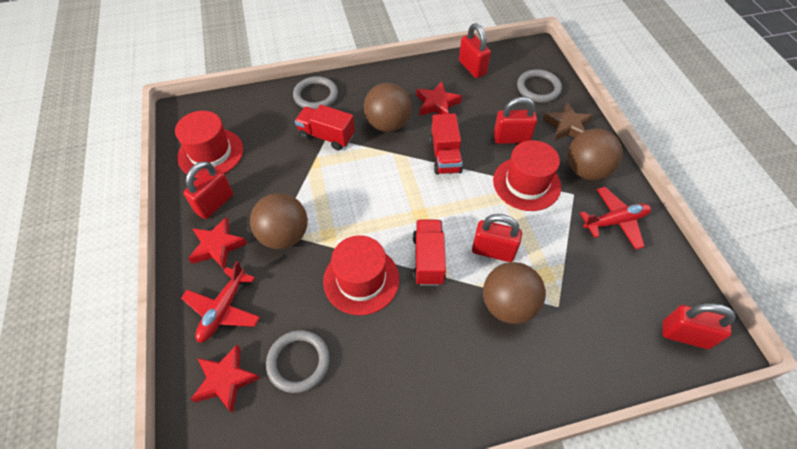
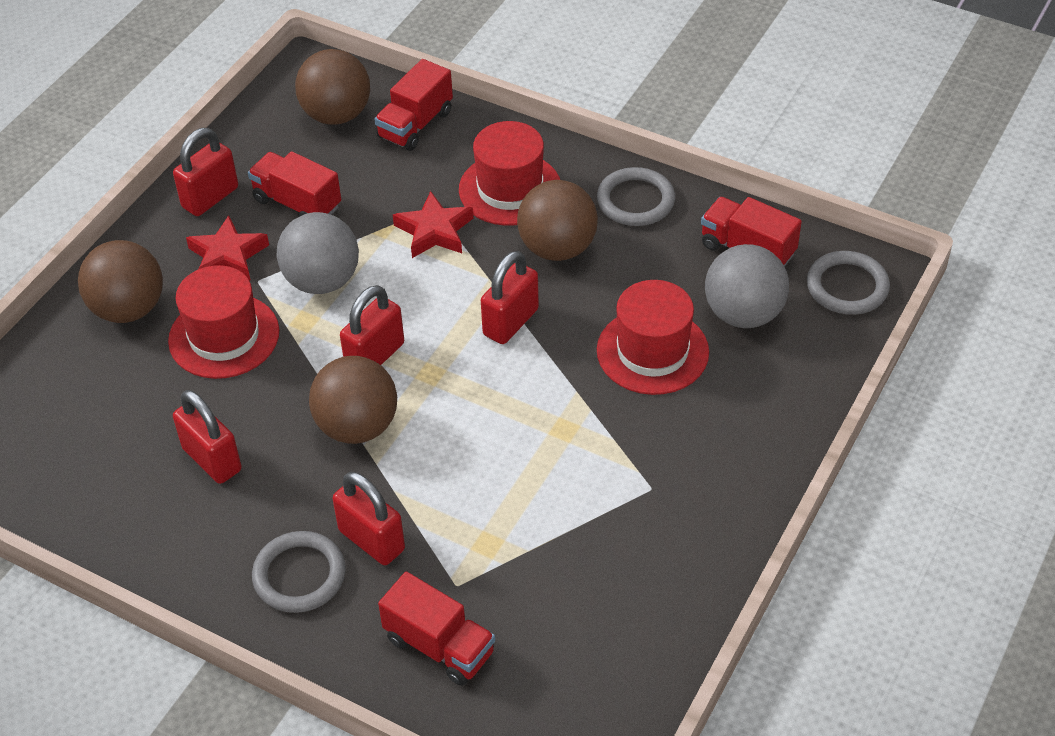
brown star: 1 -> 0
grey ball: 0 -> 2
red plane: 2 -> 0
red star: 3 -> 2
red truck: 3 -> 4

